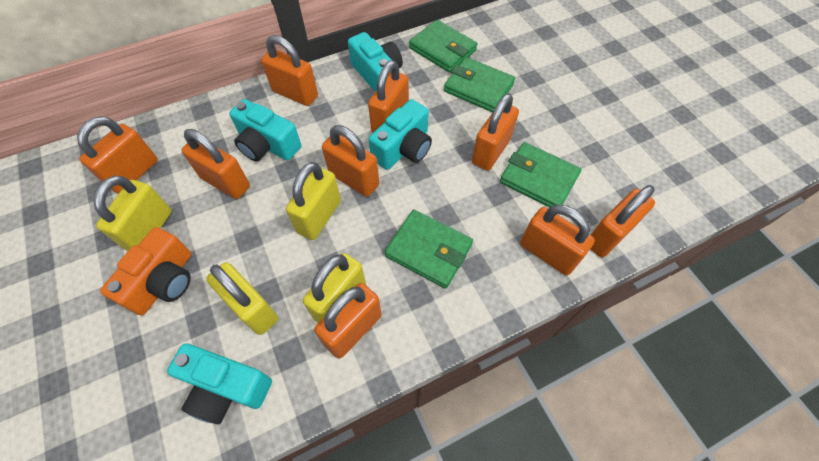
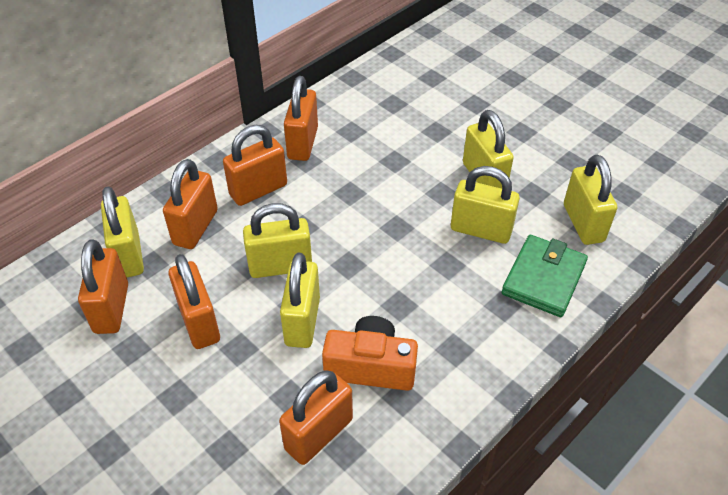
green wallet: 4 -> 1
orange padlock: 9 -> 6
turquoise camera: 4 -> 0
yellow padlock: 4 -> 6

